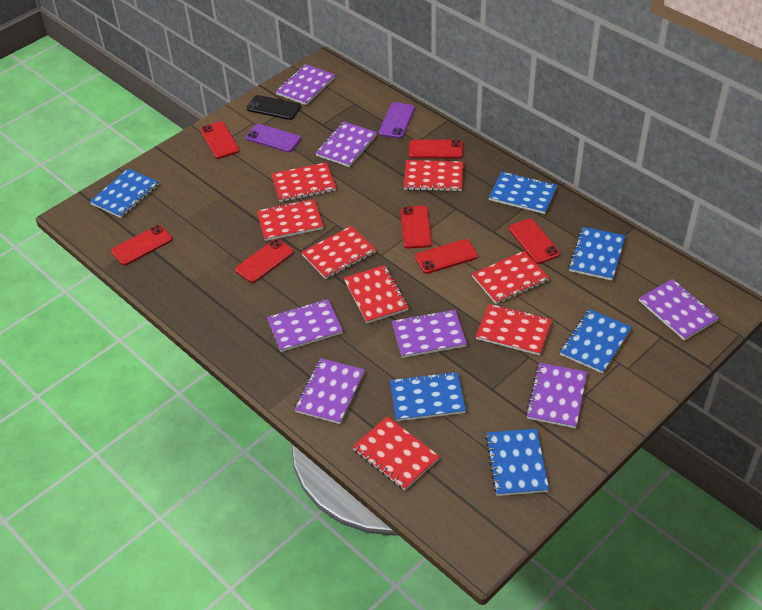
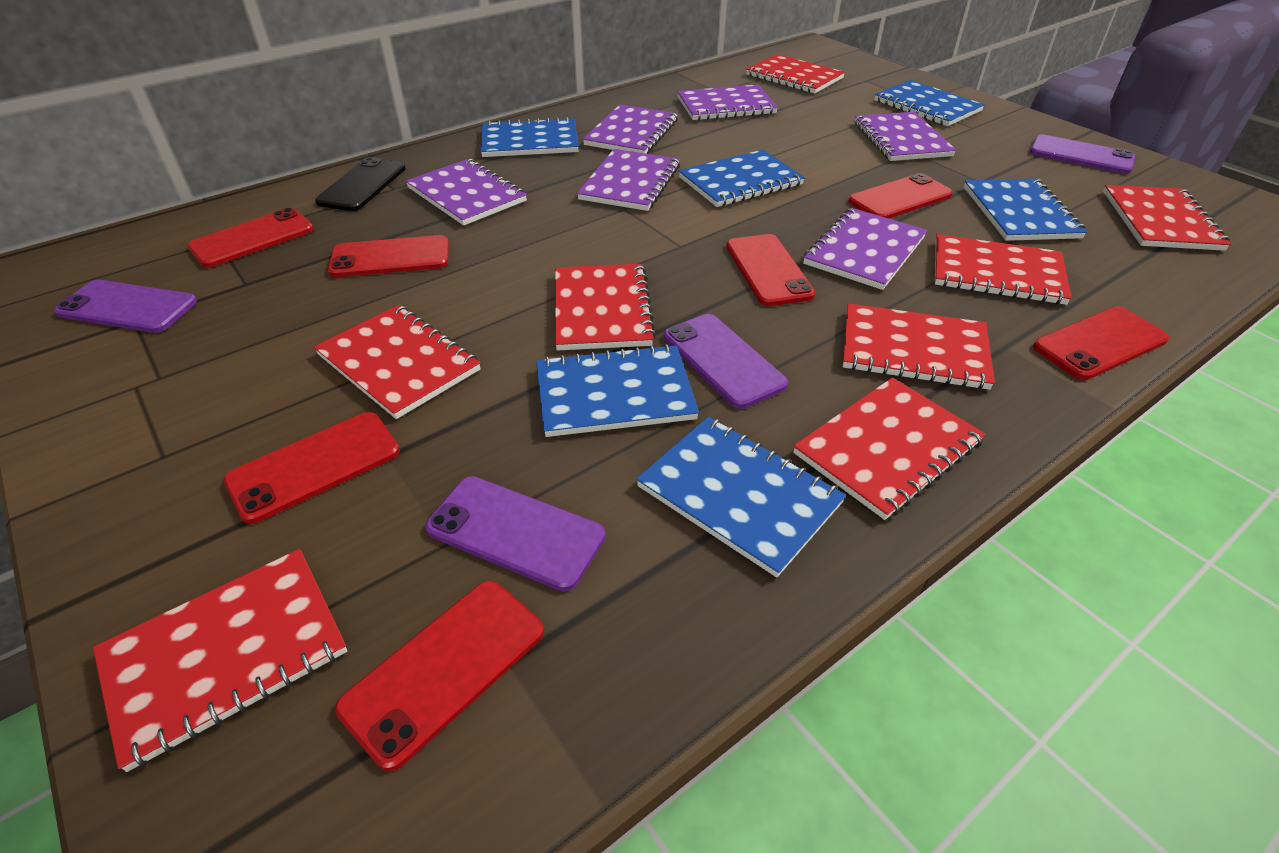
purple notebook: 7 -> 6
purple phone: 2 -> 4

